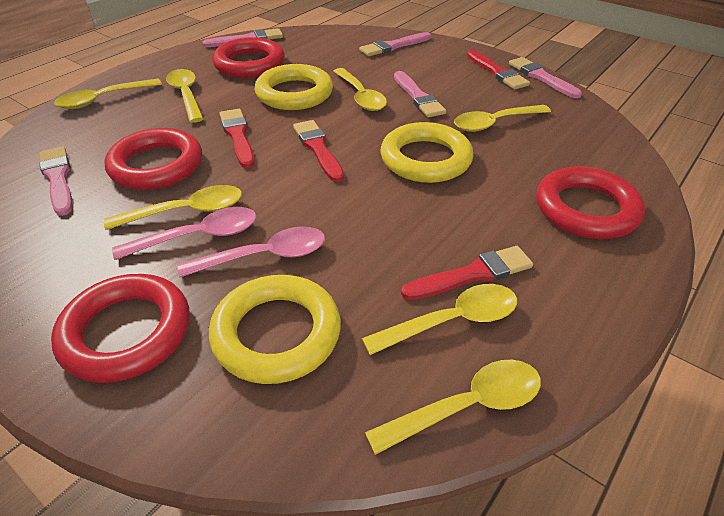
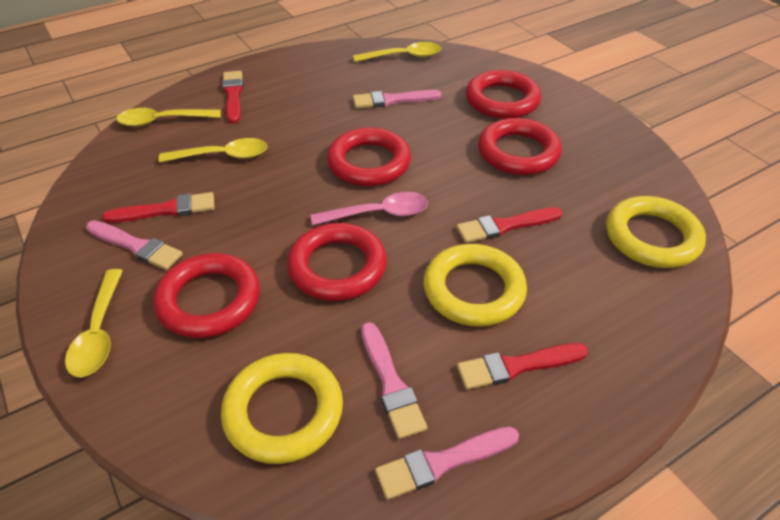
pink brush: 5 -> 4
pink spoon: 2 -> 1
red ring: 4 -> 5
yellow spoon: 7 -> 4

